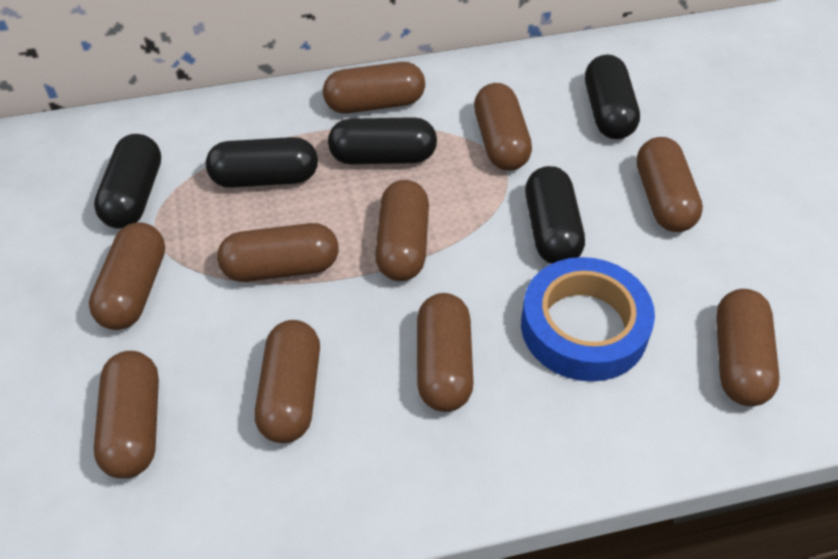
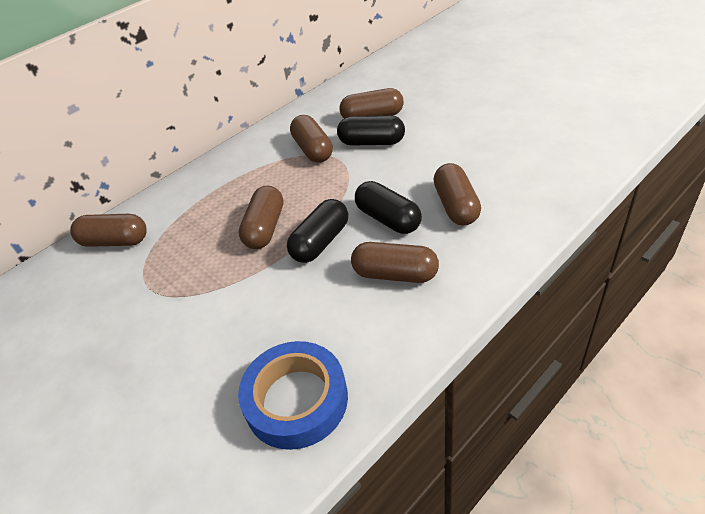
black capsule: 5 -> 3
brown capsule: 10 -> 6

